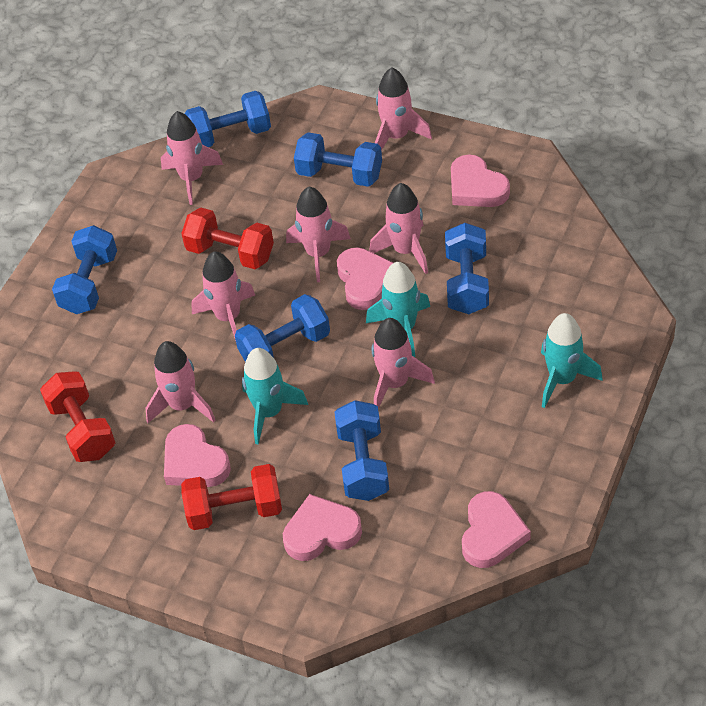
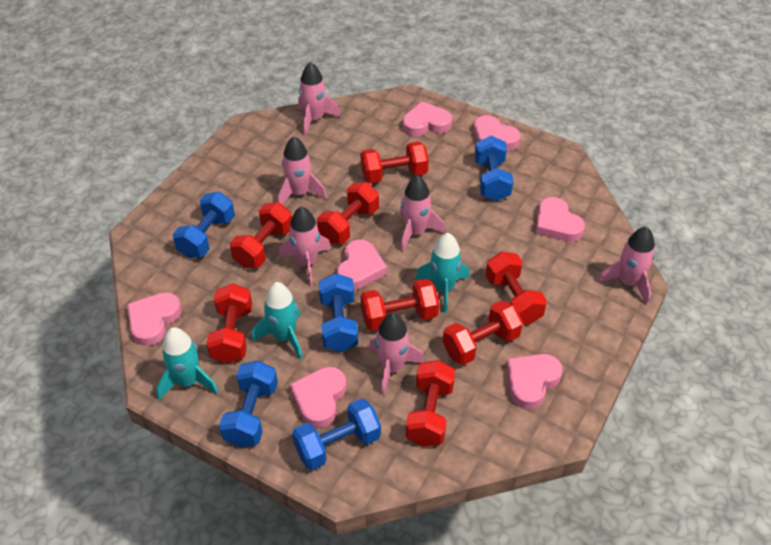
blue dumbbell: 6 -> 5
pink heart: 5 -> 7
pink rocket: 7 -> 6
red dumbbell: 3 -> 8

